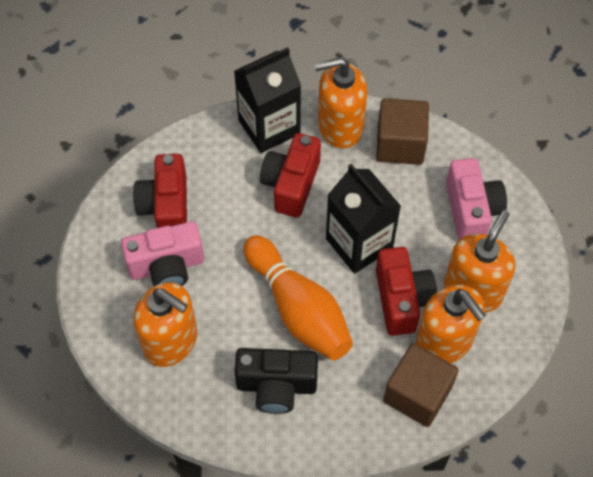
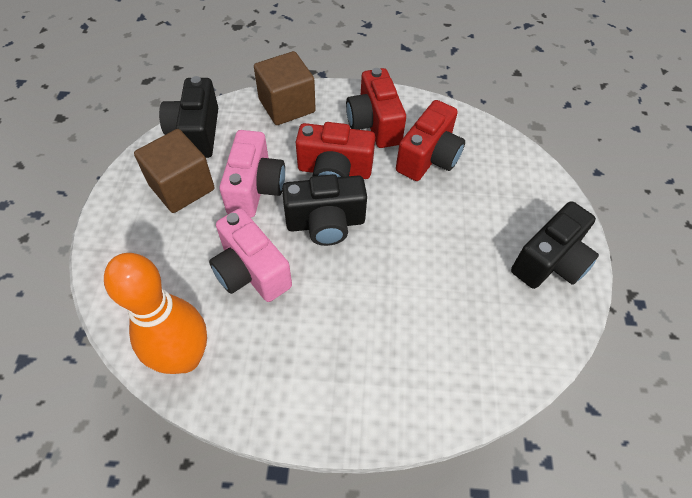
black camera: 1 -> 3
black carton: 2 -> 0
orange soap dispenser: 4 -> 0

